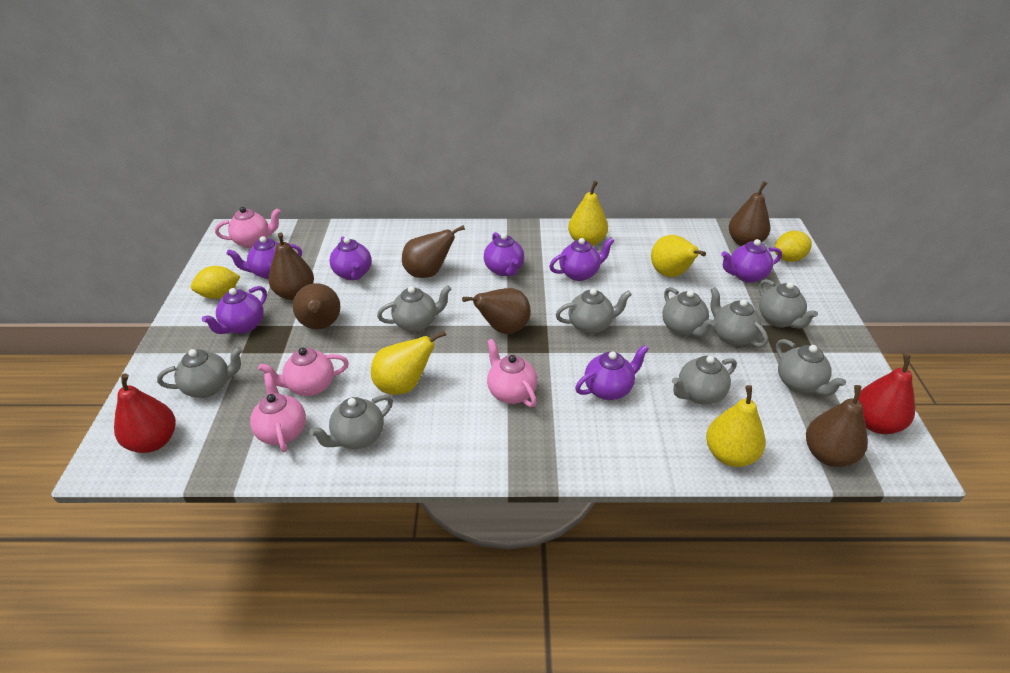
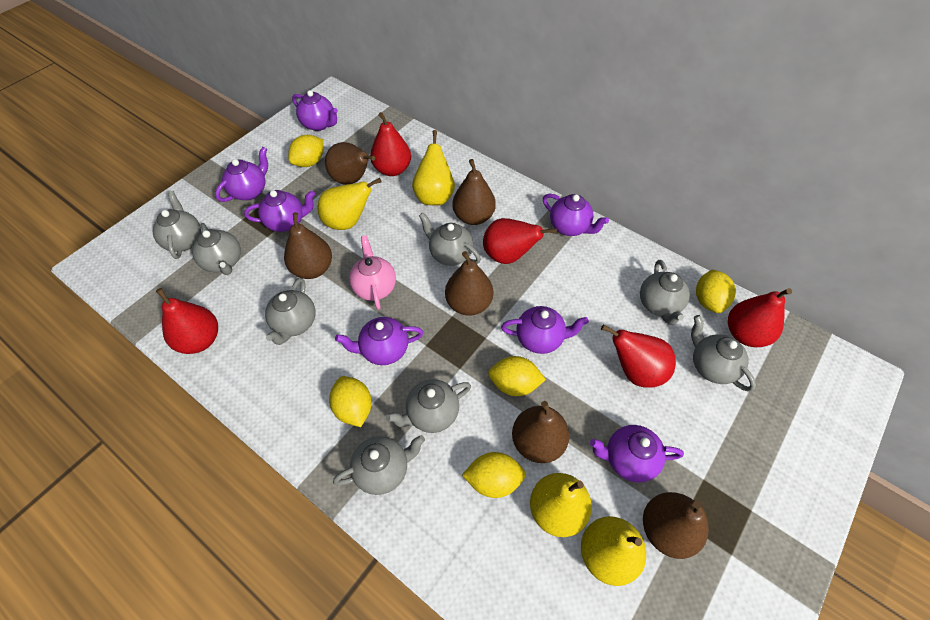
grey teapot: 9 -> 8
pink teapot: 4 -> 1
red pear: 2 -> 5
yellow lemon: 2 -> 5

